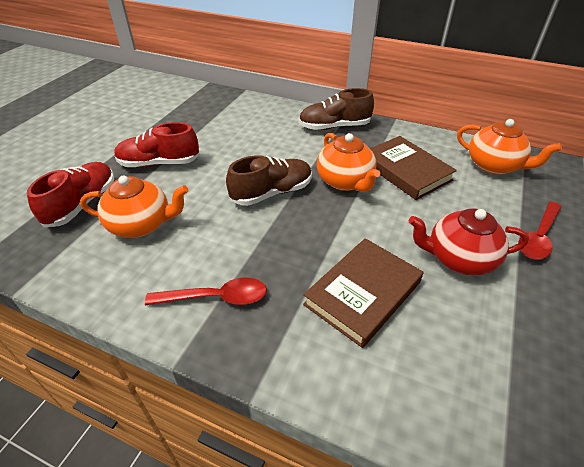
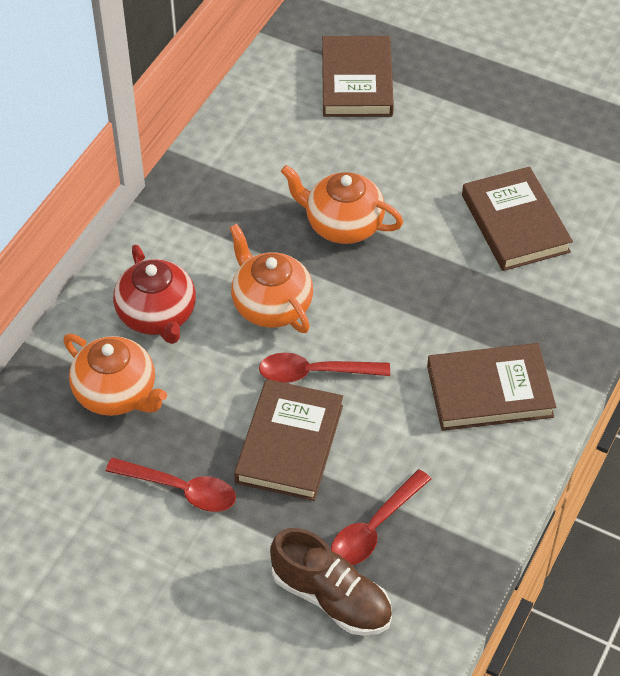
brown book: 2 -> 4
brown shoe: 2 -> 1
red shoe: 2 -> 0
red spoon: 2 -> 3

